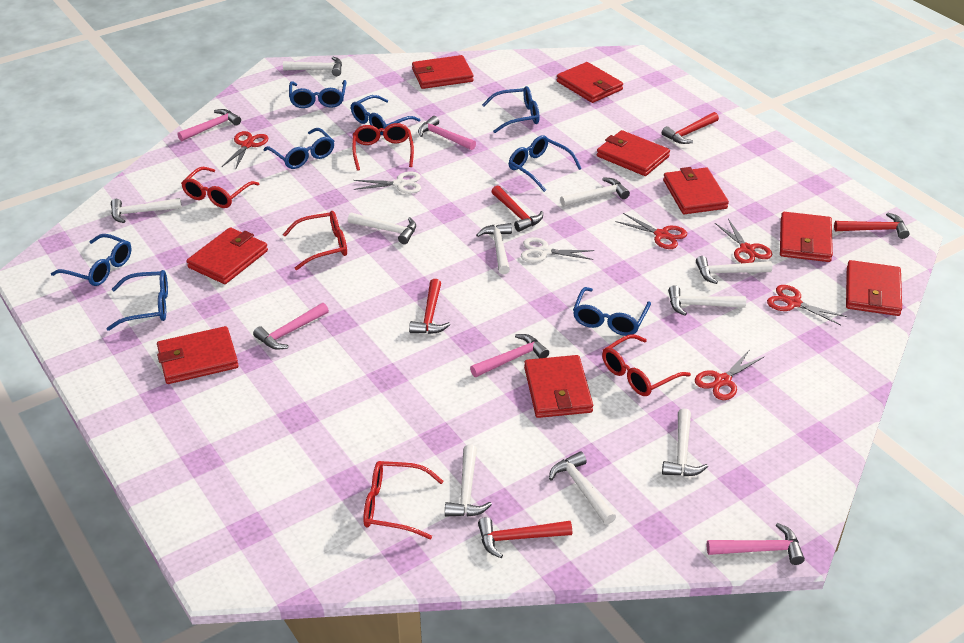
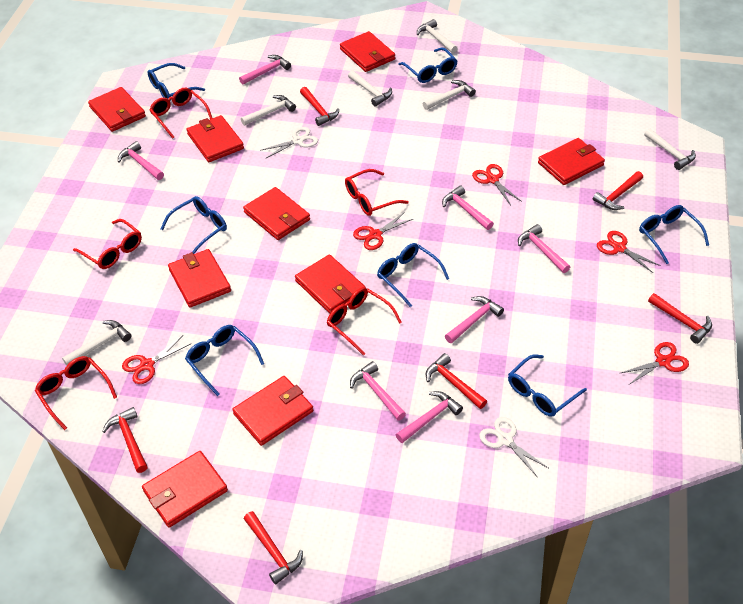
blue glasses: 8 -> 7
pink hammer: 5 -> 7
red hammer: 5 -> 6
white hammer: 10 -> 6

